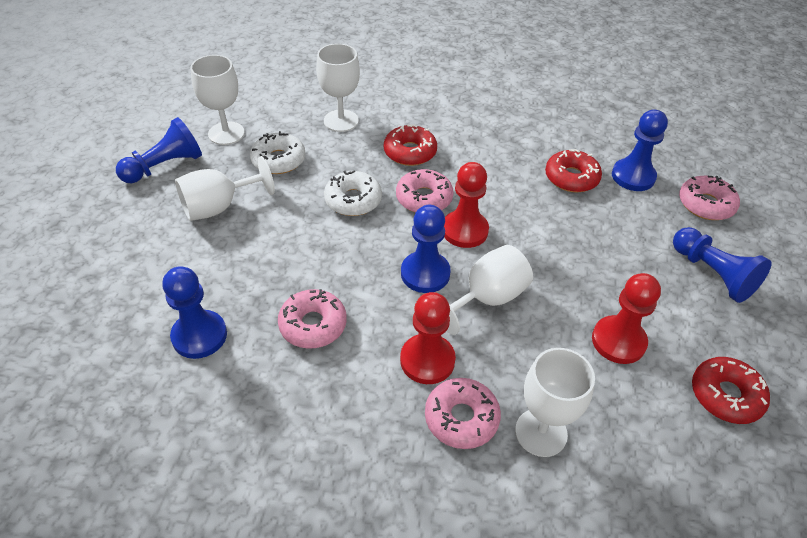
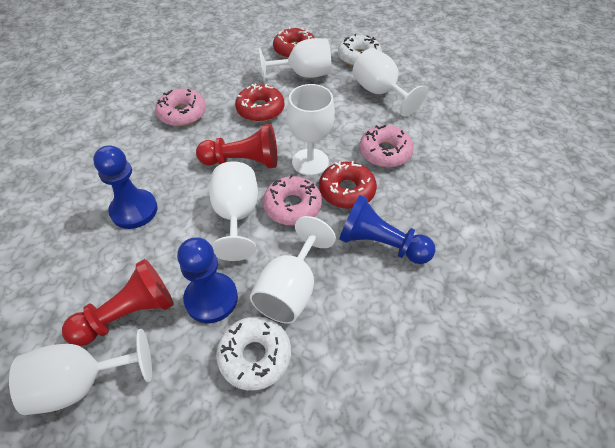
blue pawn: 5 -> 3
pink donut: 4 -> 3
red pawn: 3 -> 2
white goblet: 5 -> 6

